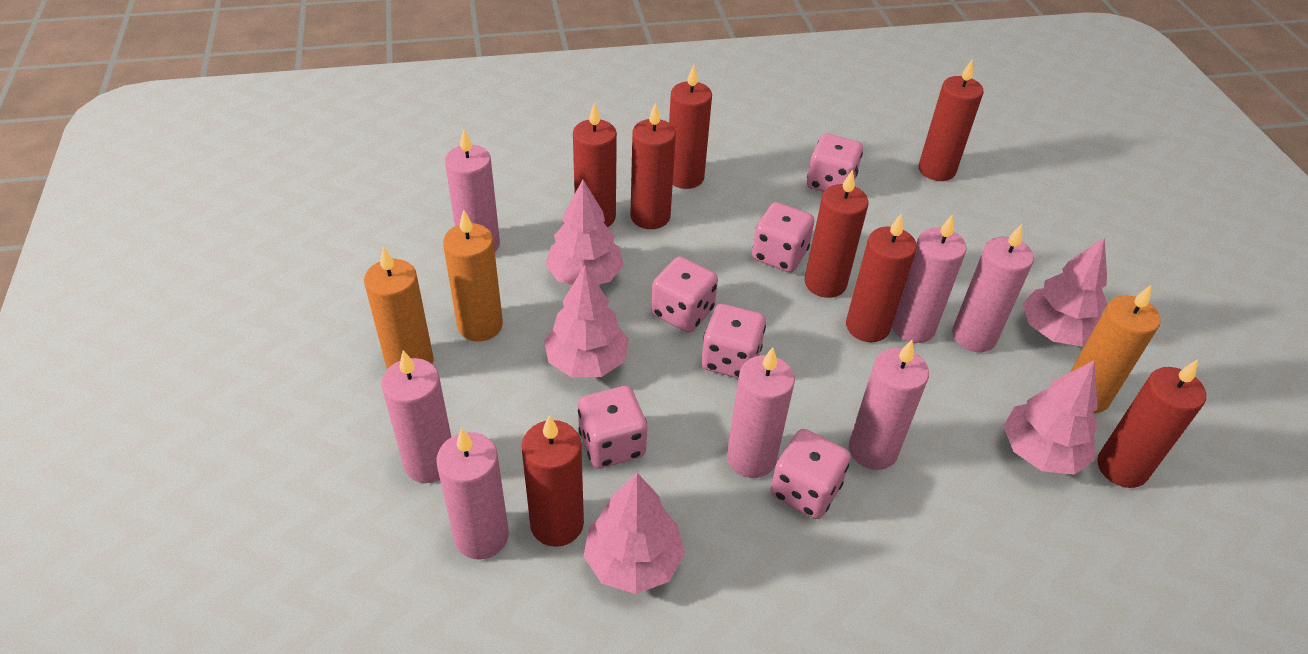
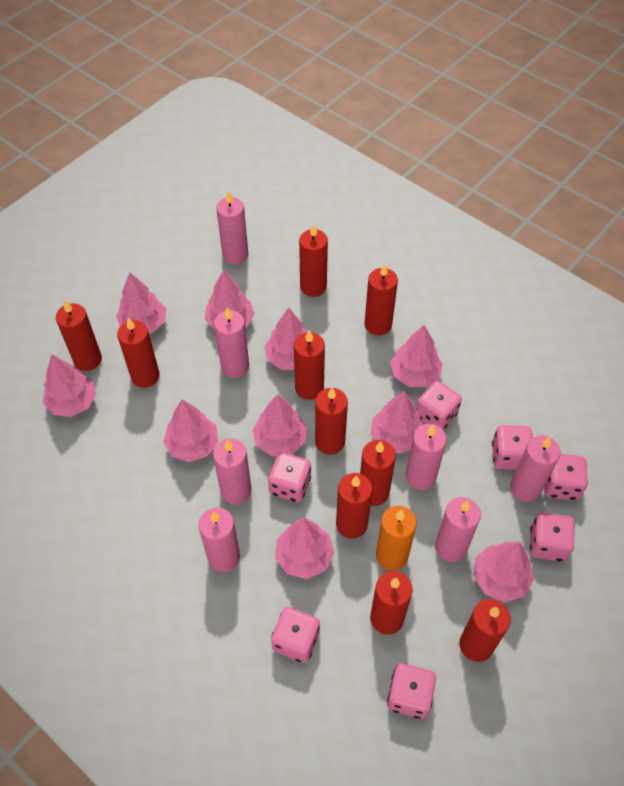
orange candle: 3 -> 1
pink dice: 6 -> 7
pink tree: 5 -> 10
red candle: 8 -> 10

